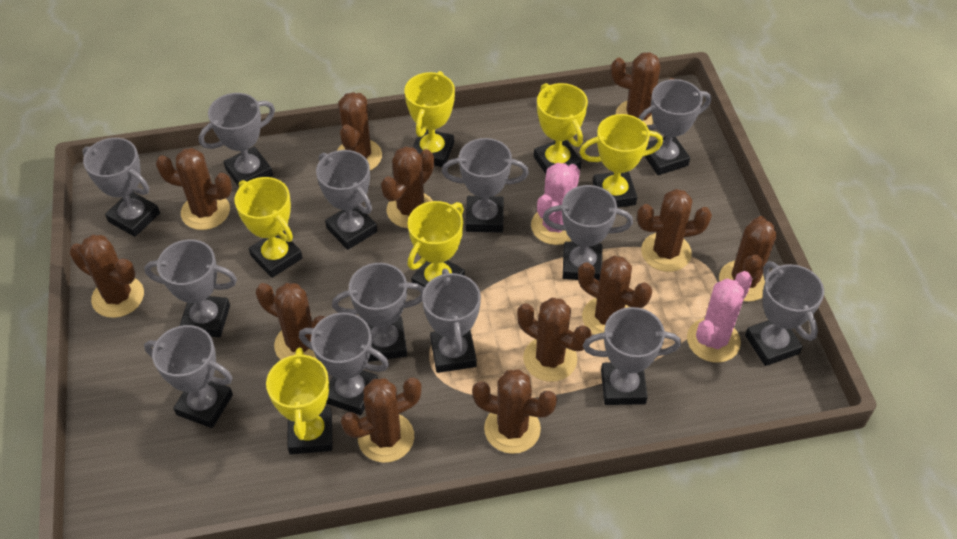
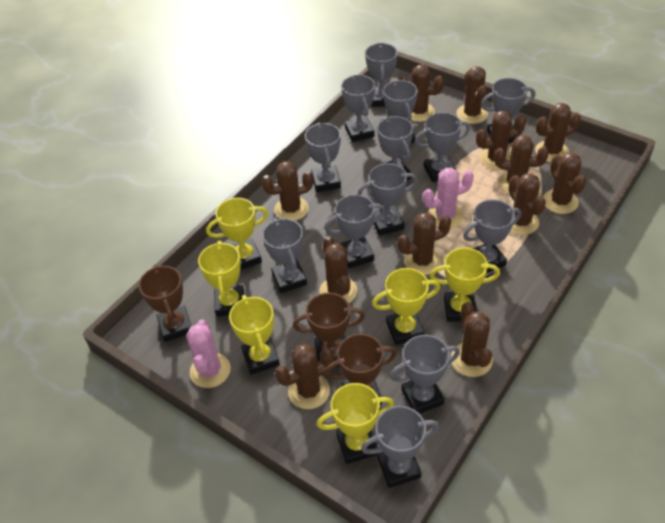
brown trophy: 0 -> 3

